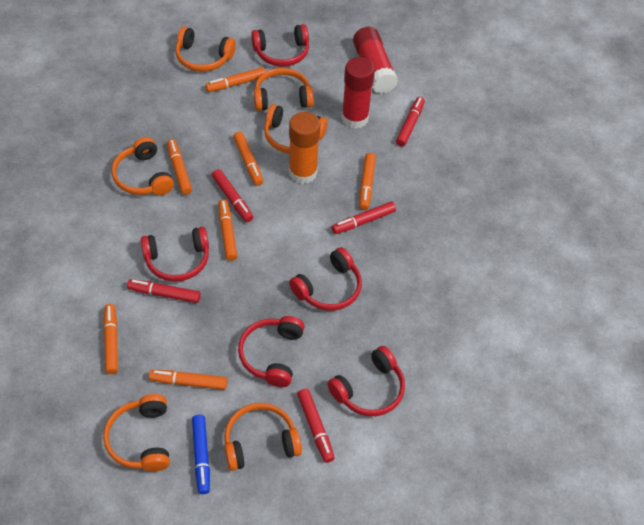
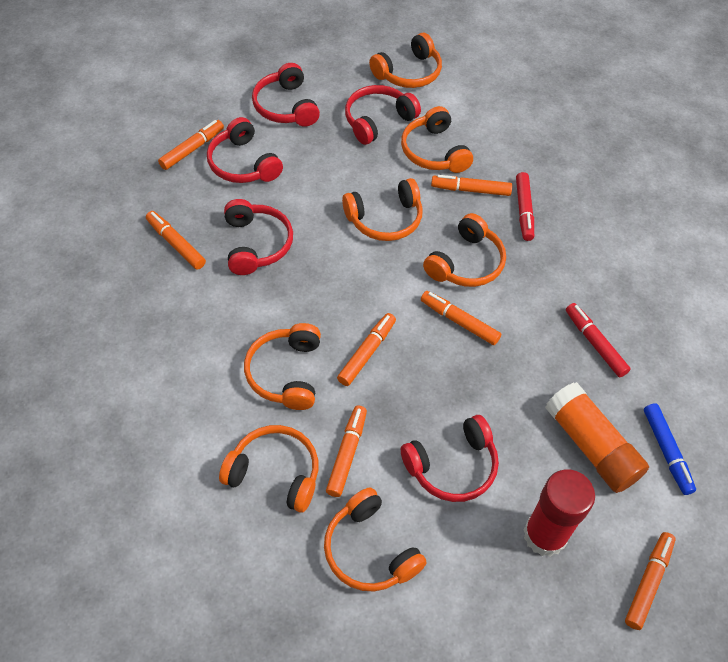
orange headphones: 6 -> 7
red glue stick: 2 -> 1
red marker: 5 -> 2

